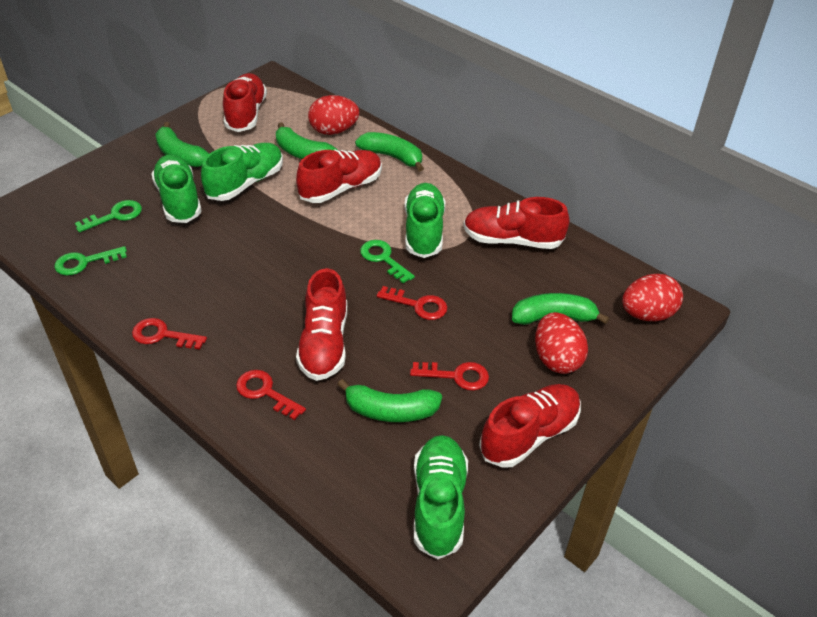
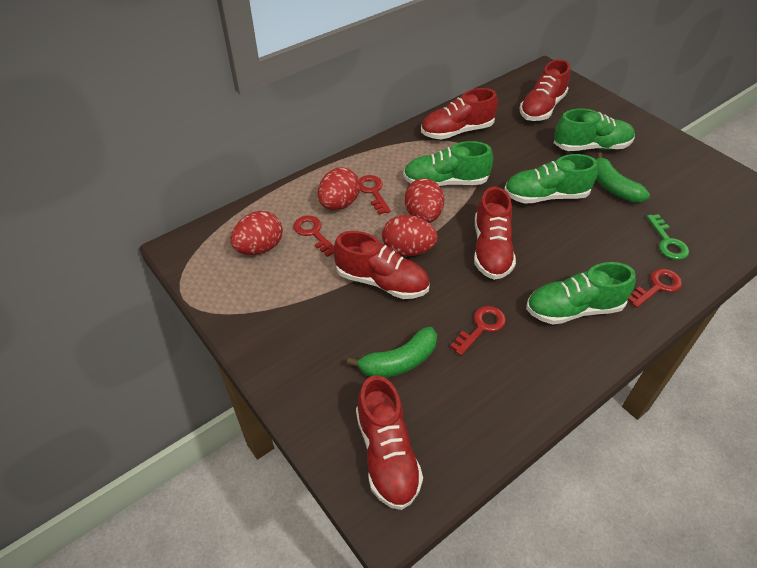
green banana: 5 -> 2
green key: 3 -> 1
red egg: 3 -> 4

